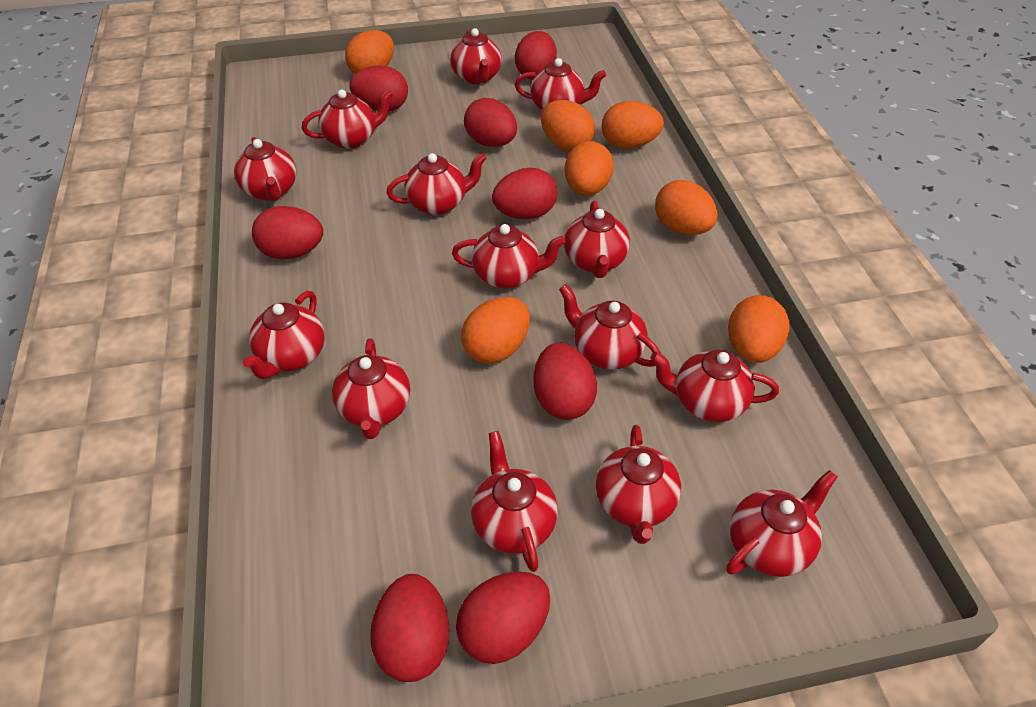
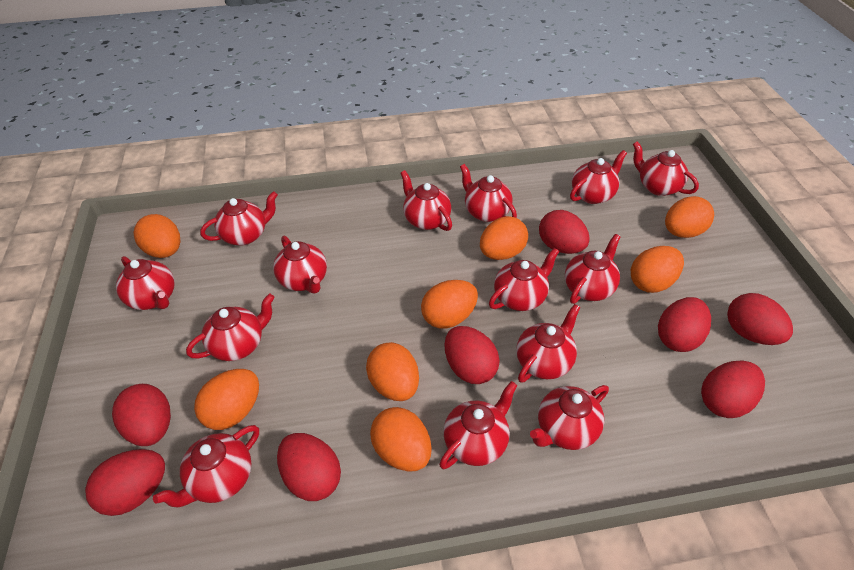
orange egg: 7 -> 8

